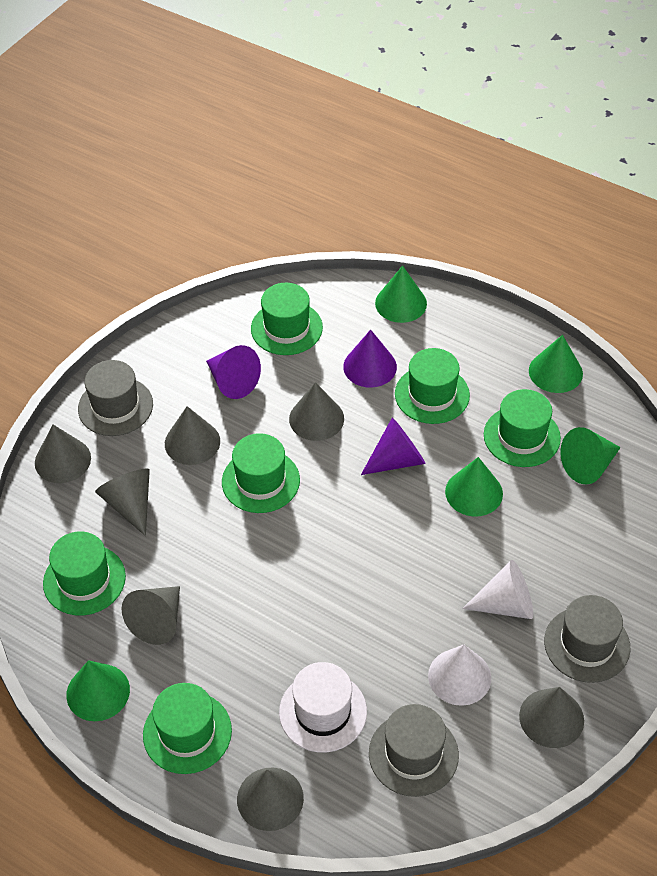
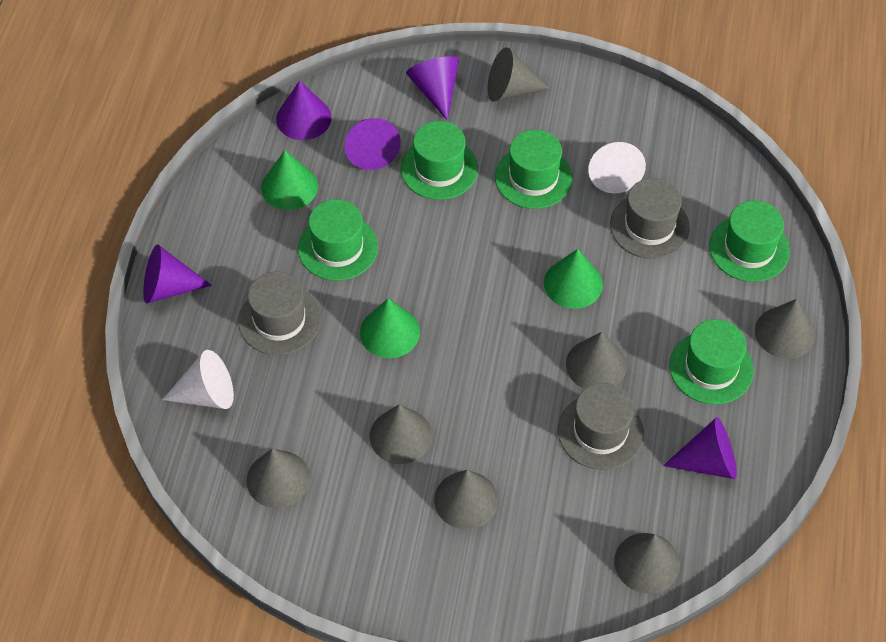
green cone: 5 -> 3
green hat: 6 -> 5
purple cone: 3 -> 5
white hat: 1 -> 0

